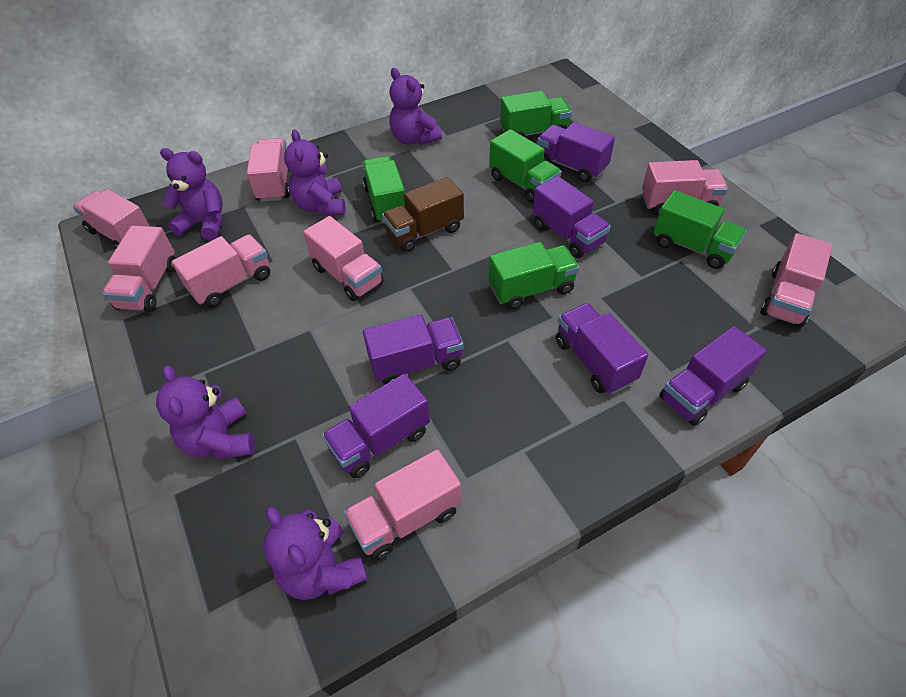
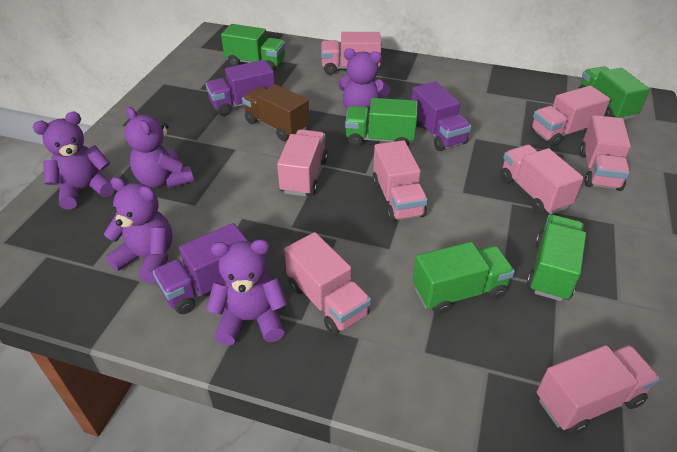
purple truck: 6 -> 3

